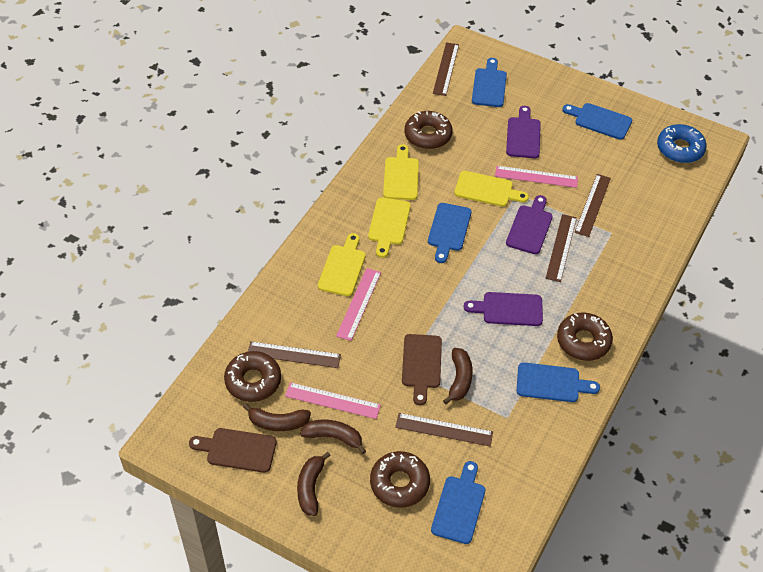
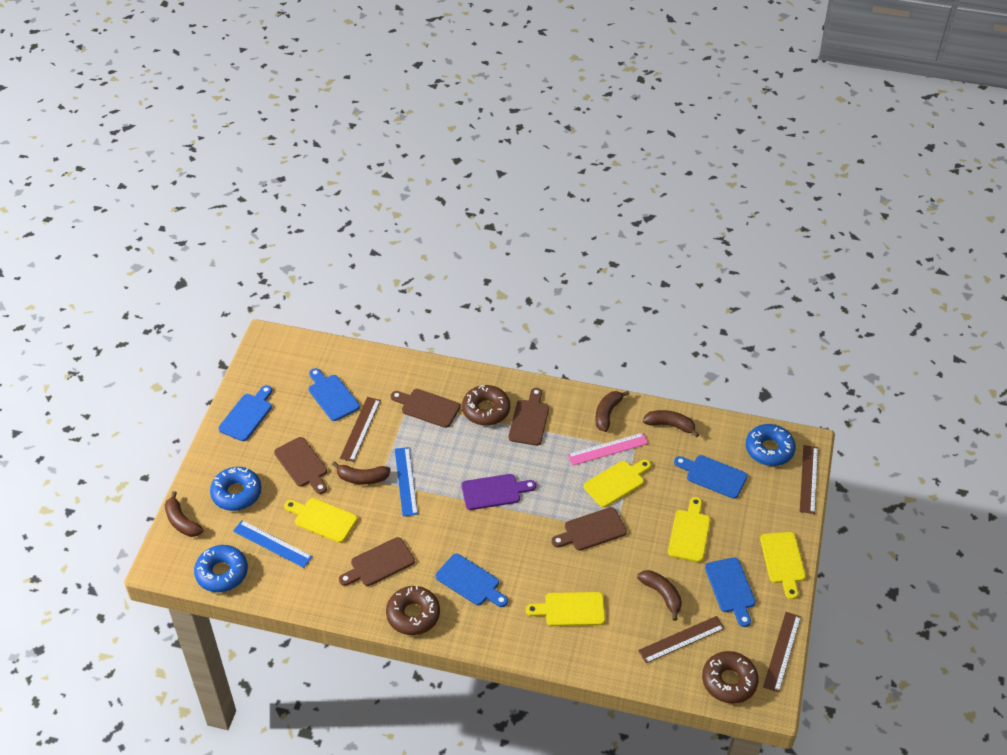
blue donut: 1 -> 3
blue ruler: 0 -> 2
brown banana: 4 -> 5
brown cutting board: 2 -> 5
brown donut: 4 -> 3
brown ruler: 5 -> 4
pink ruler: 3 -> 1
purple cutting board: 3 -> 1
yellow cutting board: 4 -> 5

